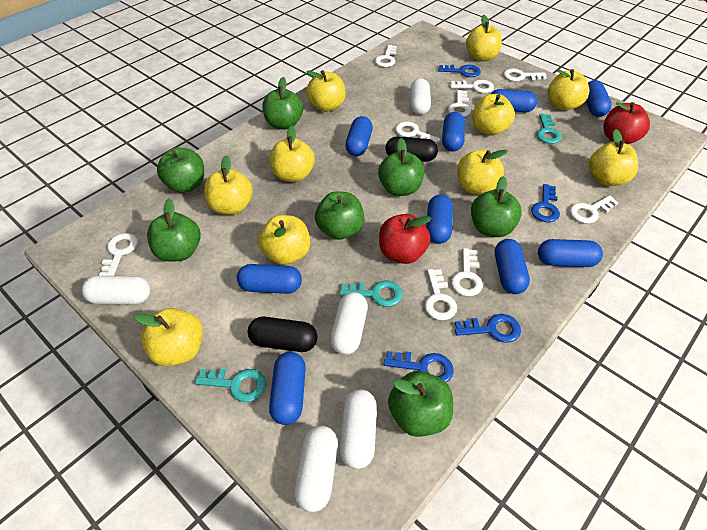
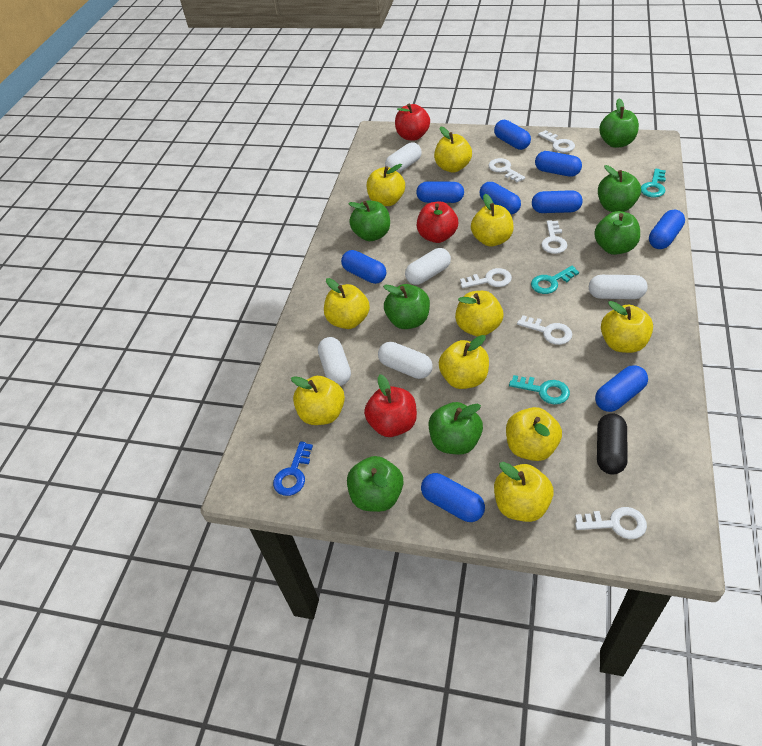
black capsule: 2 -> 1
blue key: 4 -> 1
red apple: 2 -> 3
white key: 9 -> 6

